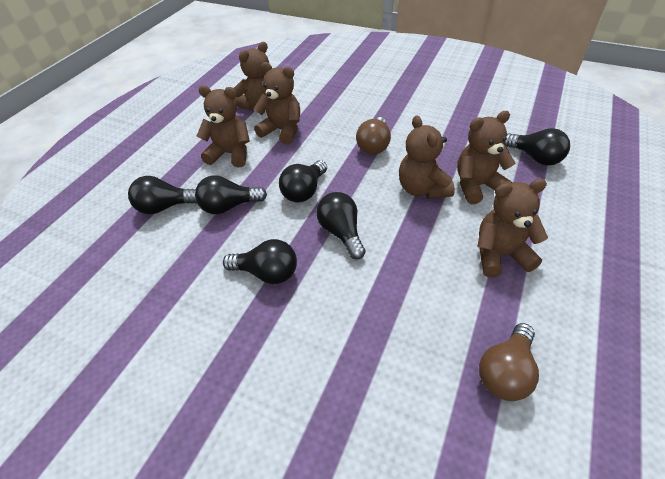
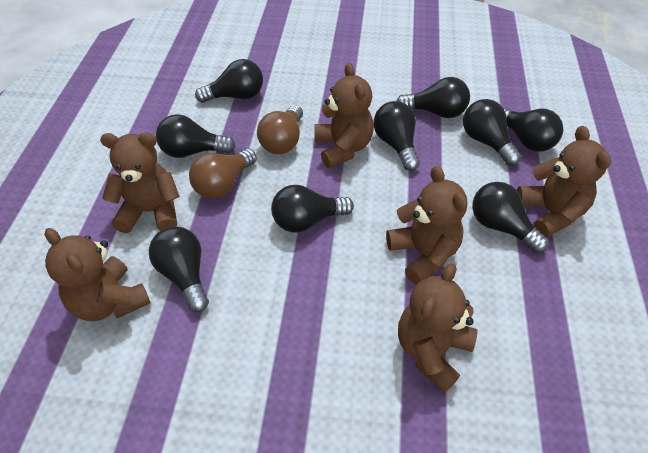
black light bulb: 6 -> 9

